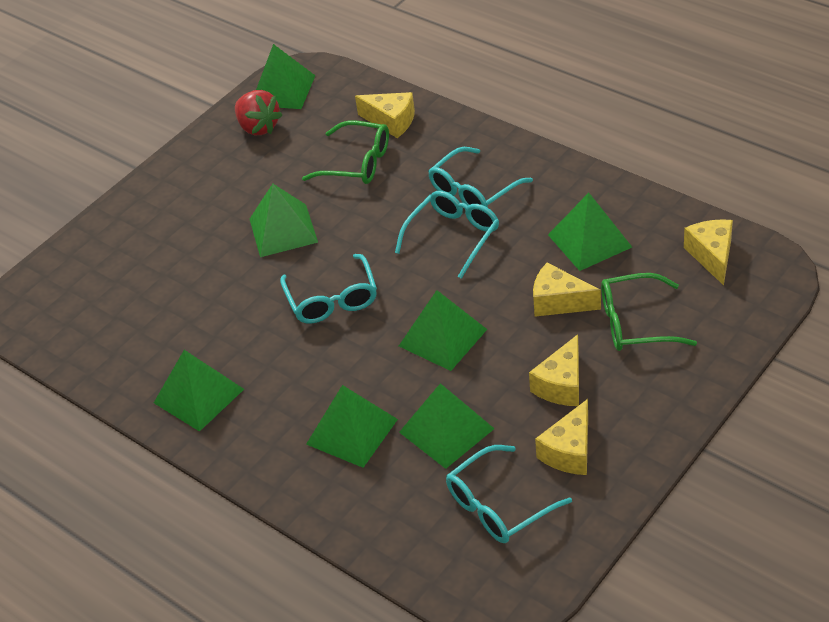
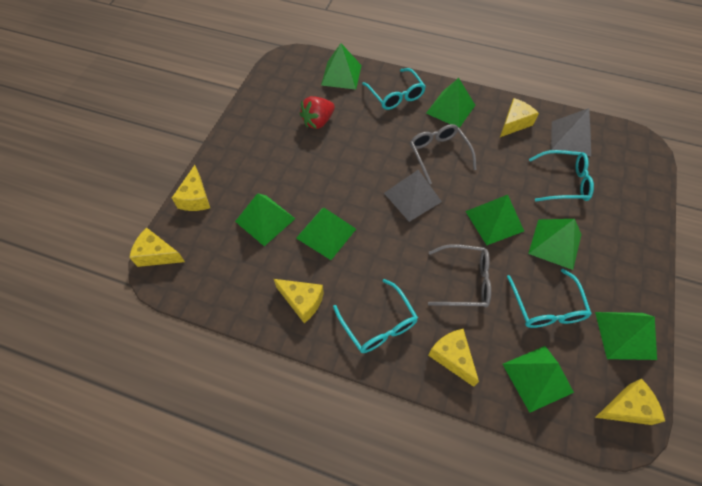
green glasses: 2 -> 0
green pyramid: 7 -> 8
grey glasses: 0 -> 2
grey pyramid: 0 -> 2
yellow cheese: 5 -> 6

